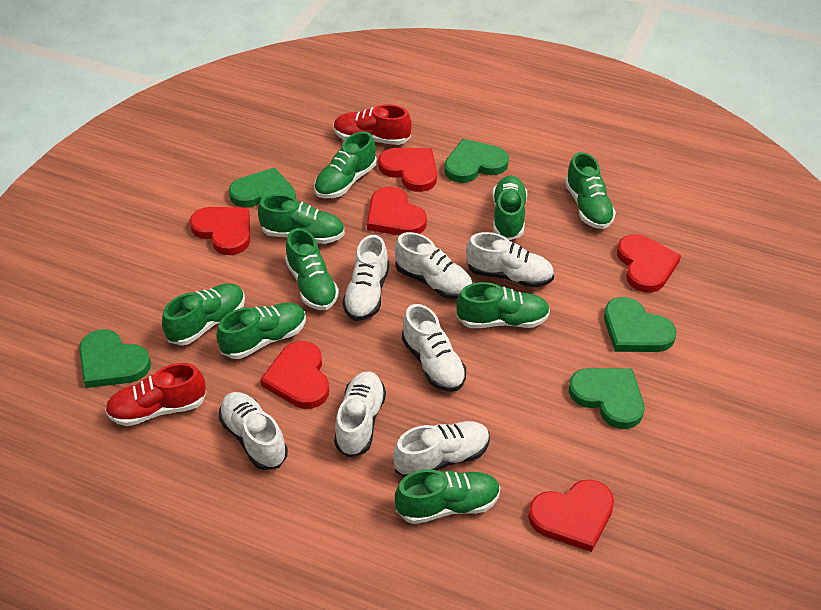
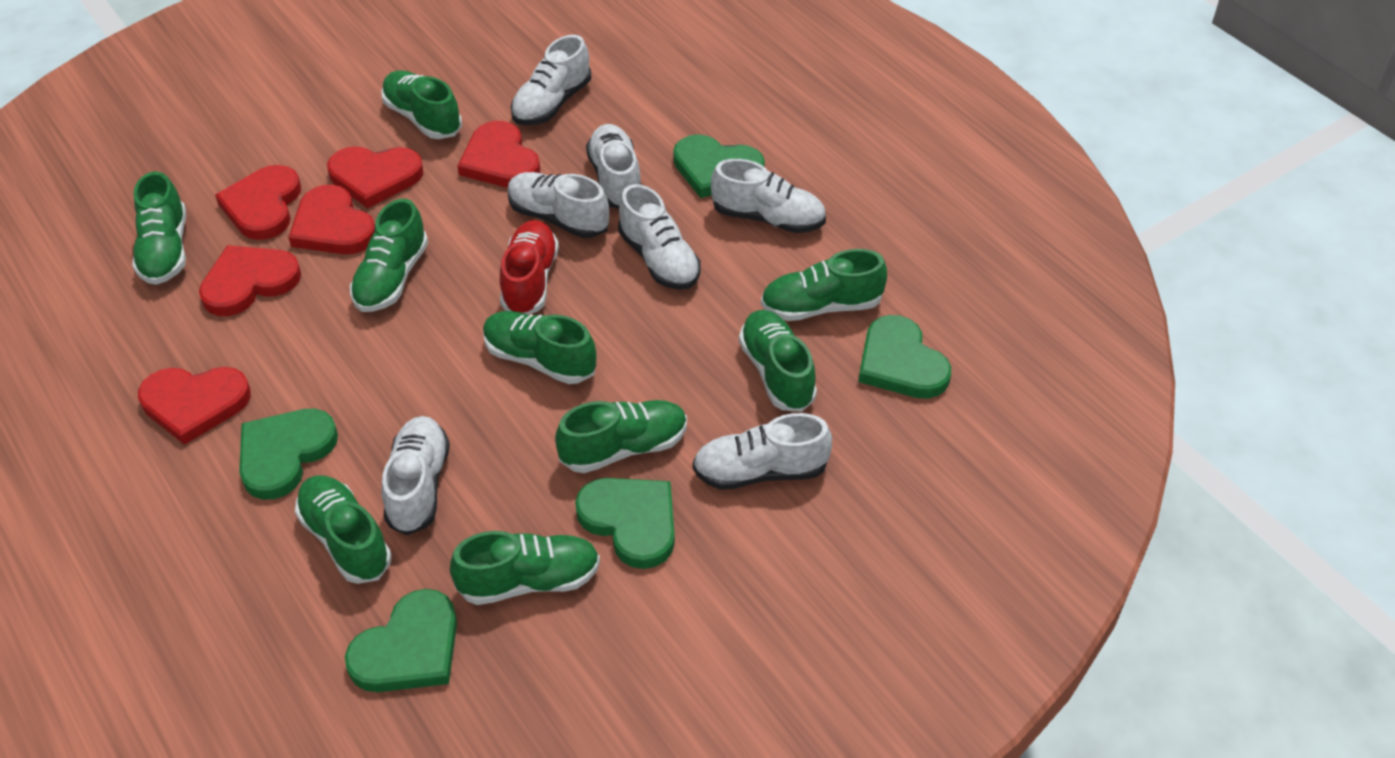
red shoe: 2 -> 1

